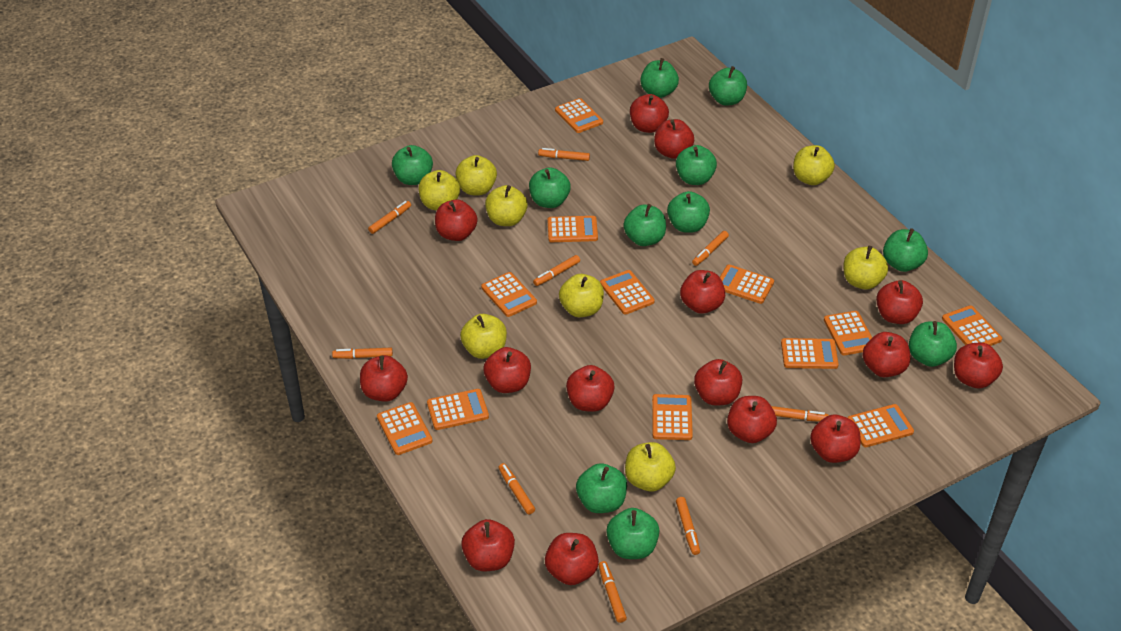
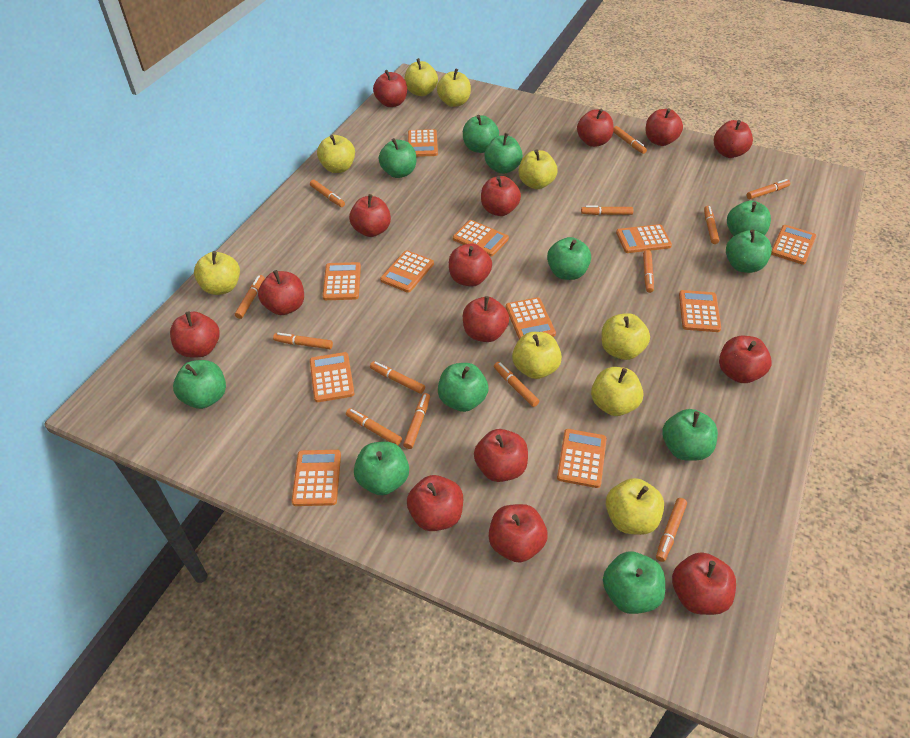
orange calculator: 12 -> 11
orange marker: 9 -> 13
yellow apple: 8 -> 9

